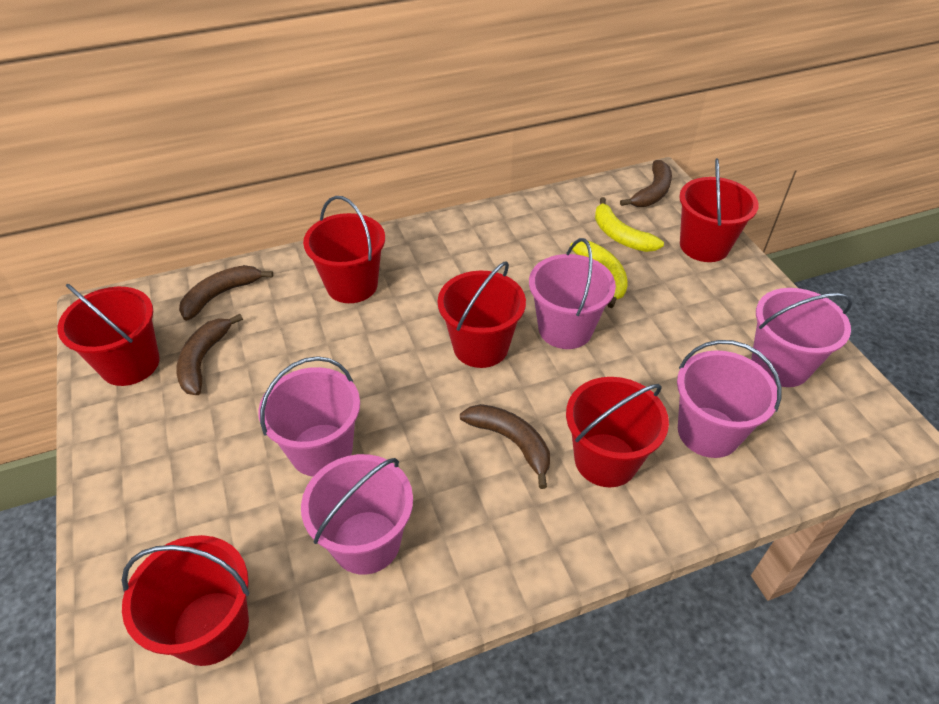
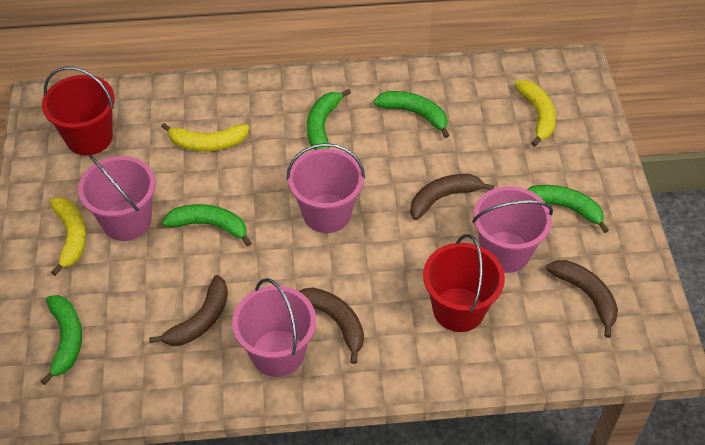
green banana: 0 -> 5
pink bucket: 5 -> 4
red bucket: 6 -> 2
yellow banana: 2 -> 3

